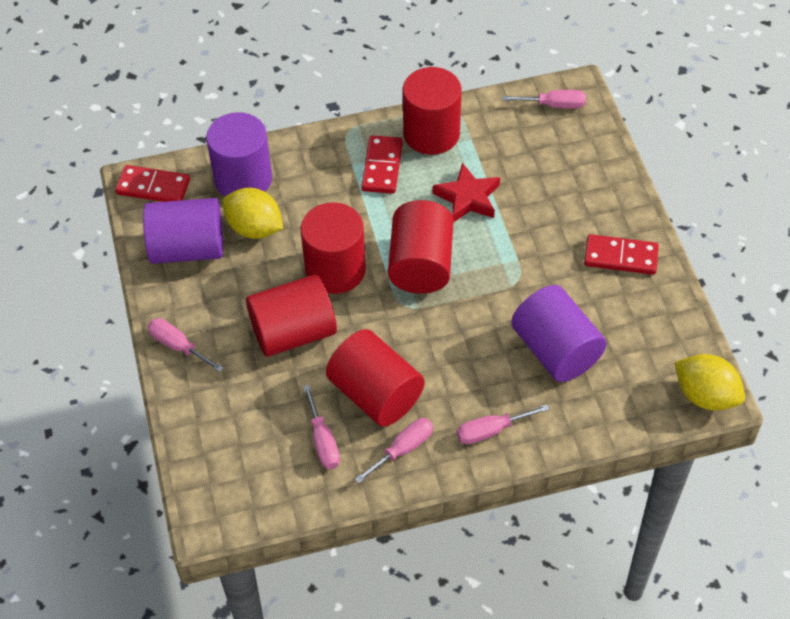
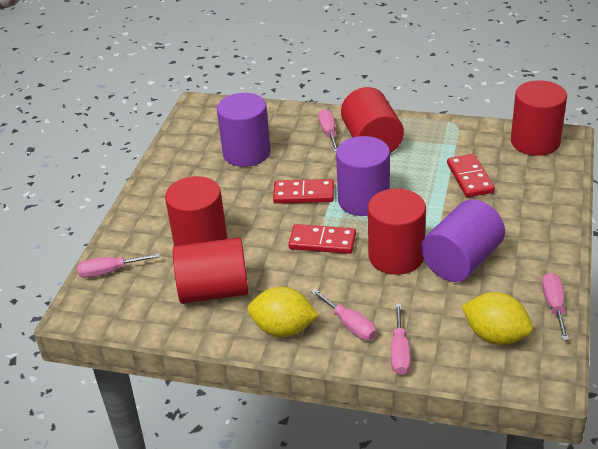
red star: 1 -> 0

